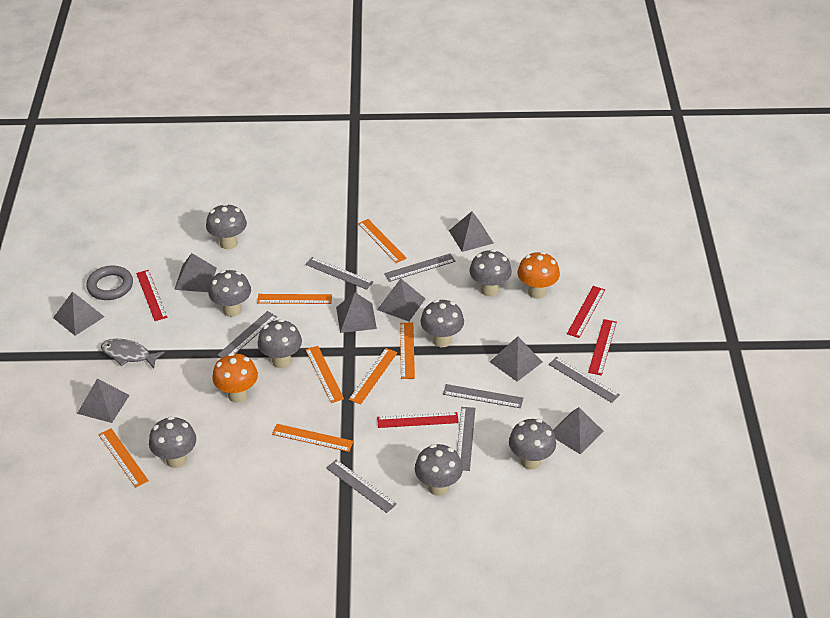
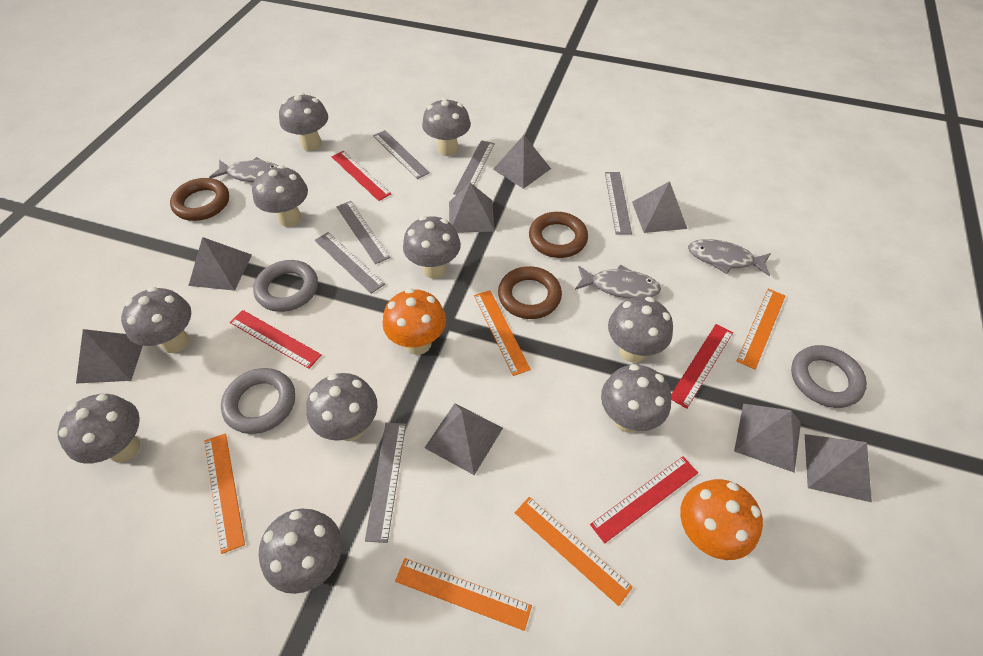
brown ring: 0 -> 3
grey fish: 1 -> 3
grey mushroom: 8 -> 10
grey ring: 1 -> 3
grey ruler: 7 -> 6
orange ruler: 7 -> 5

